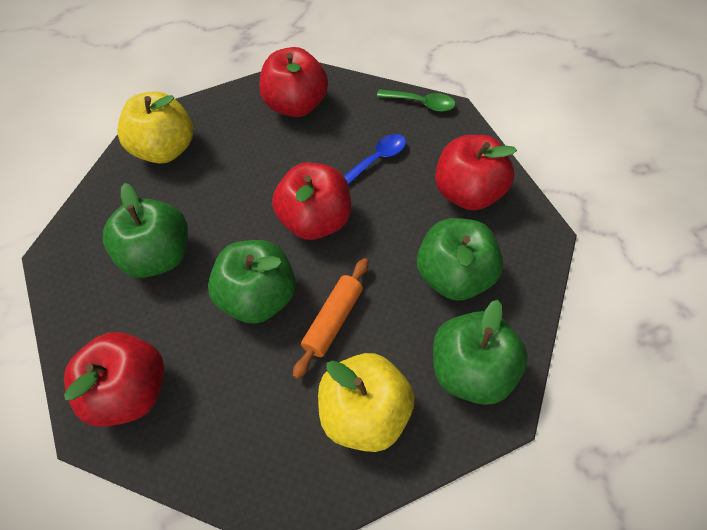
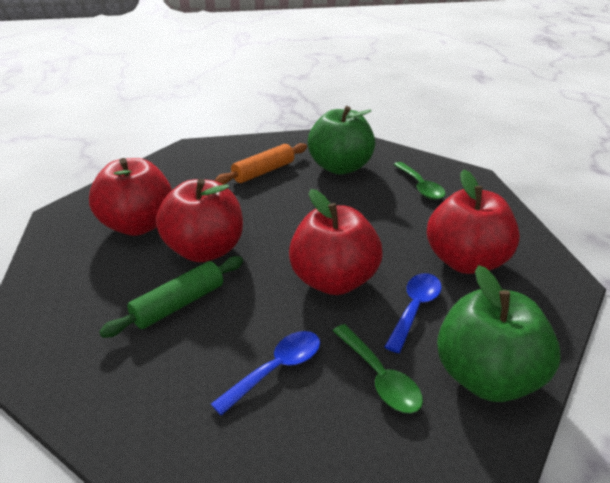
blue spoon: 1 -> 2
green apple: 4 -> 2
green rolling pin: 0 -> 1
green spoon: 1 -> 2
yellow apple: 2 -> 0

